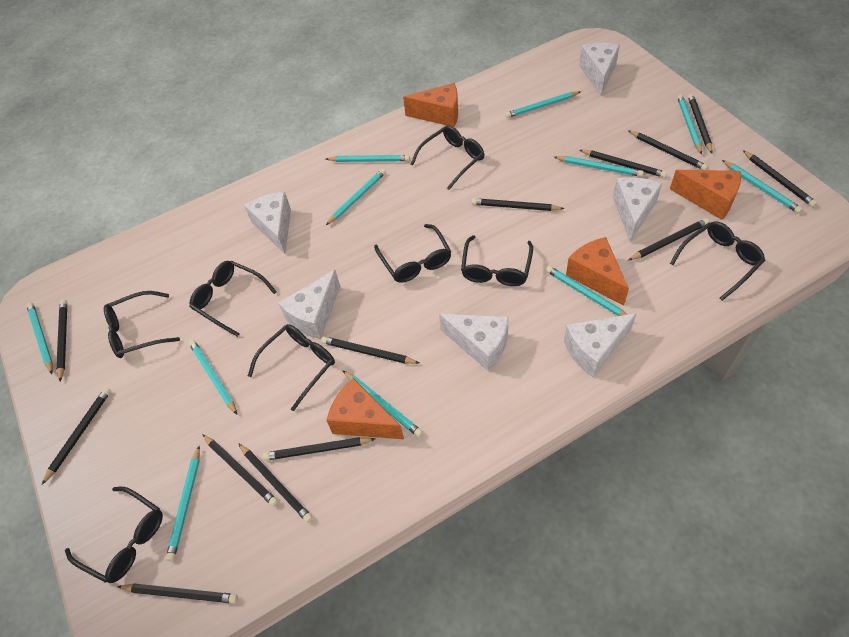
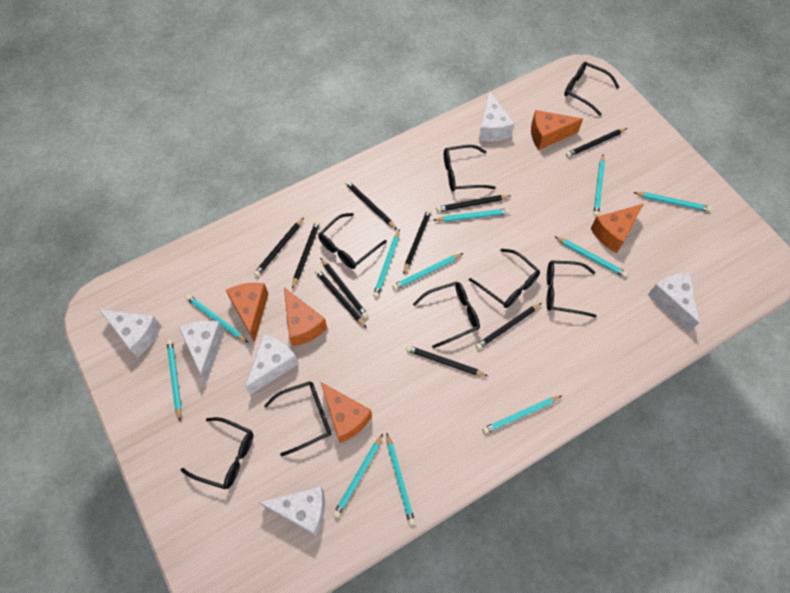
black pencil: 13 -> 10
orange cheese: 4 -> 5

